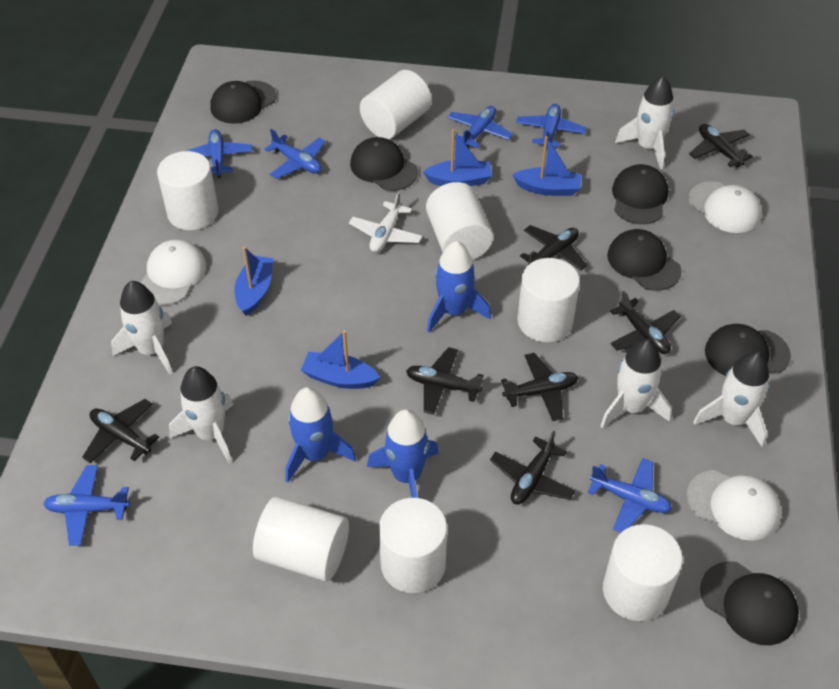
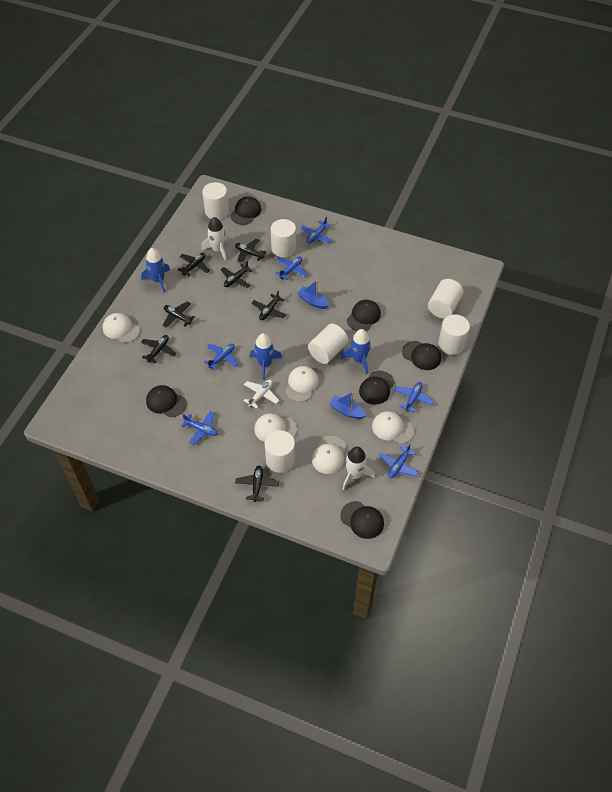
blue boat: 4 -> 2
white cap: 3 -> 5
white cylinder: 7 -> 6
white rocket: 5 -> 2

